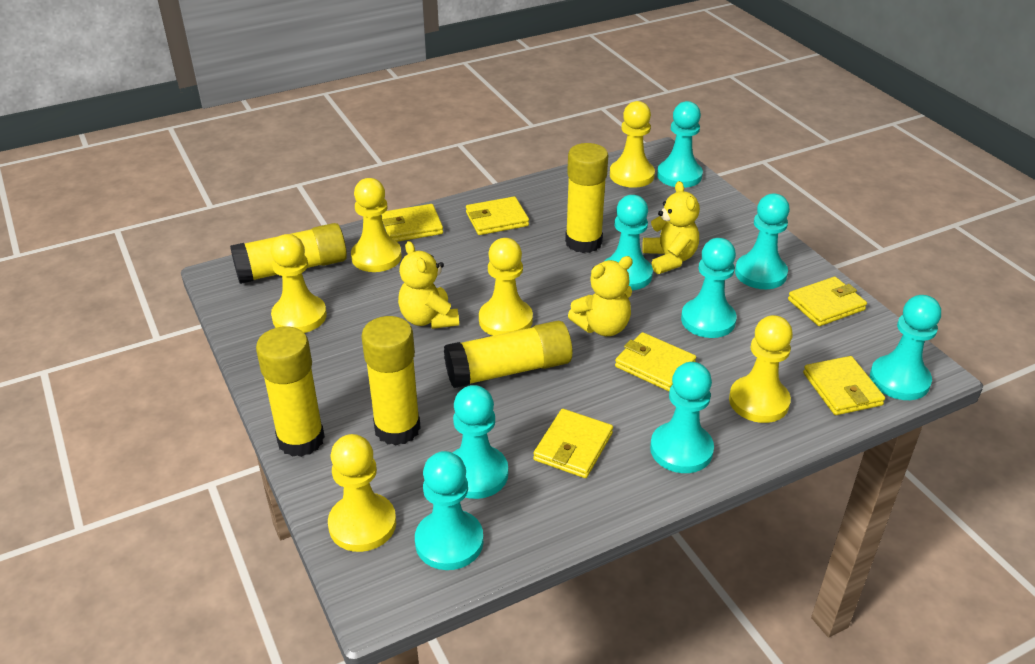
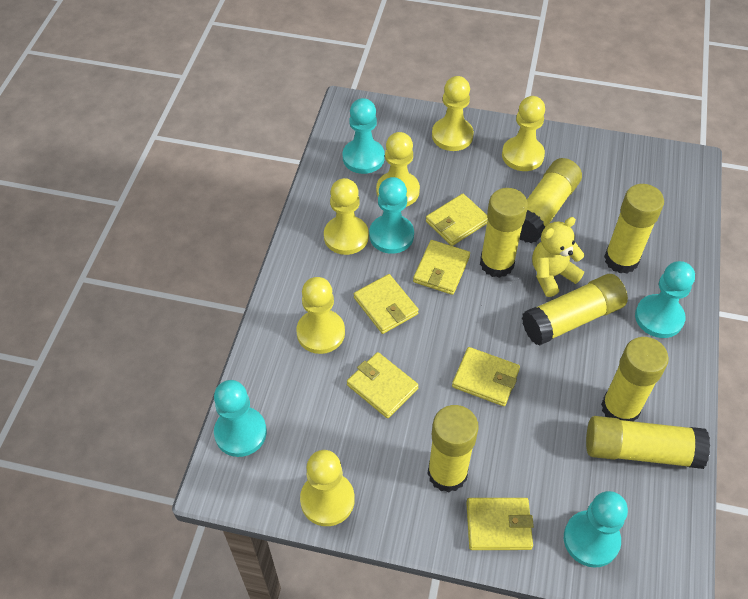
turquoise pawn: 8 -> 5
yellow glue stick: 5 -> 7
yellow teddy bear: 3 -> 1

